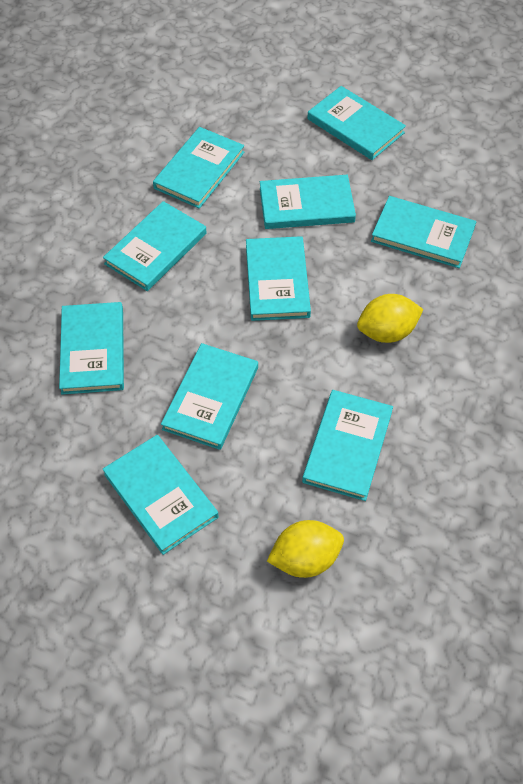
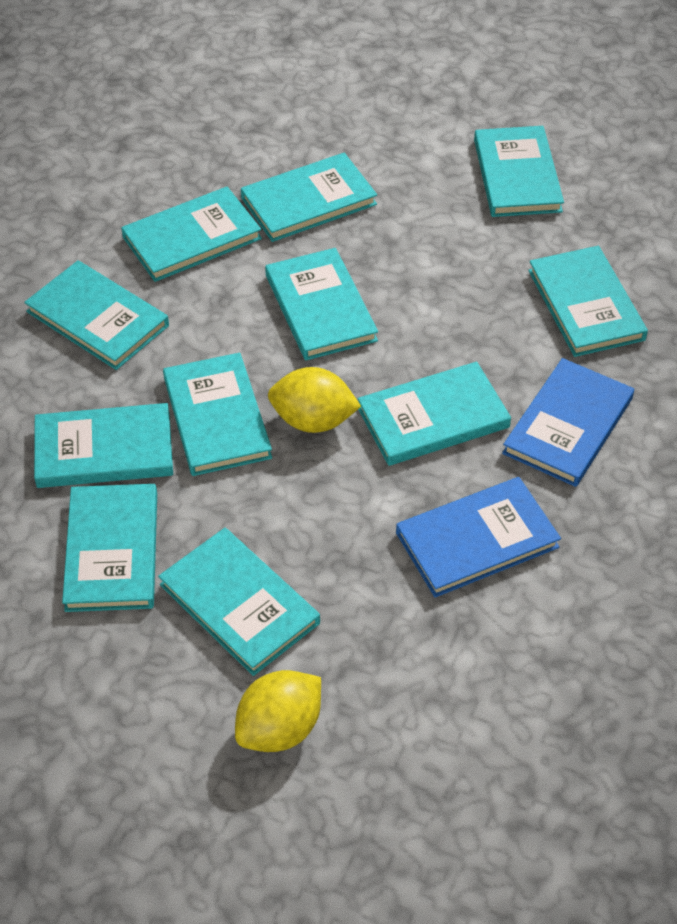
blue book: 0 -> 2
turquoise book: 10 -> 11

